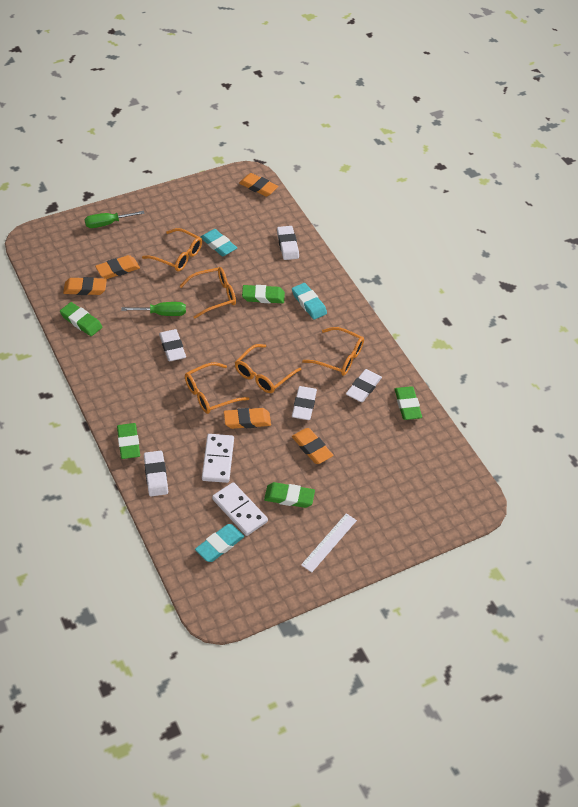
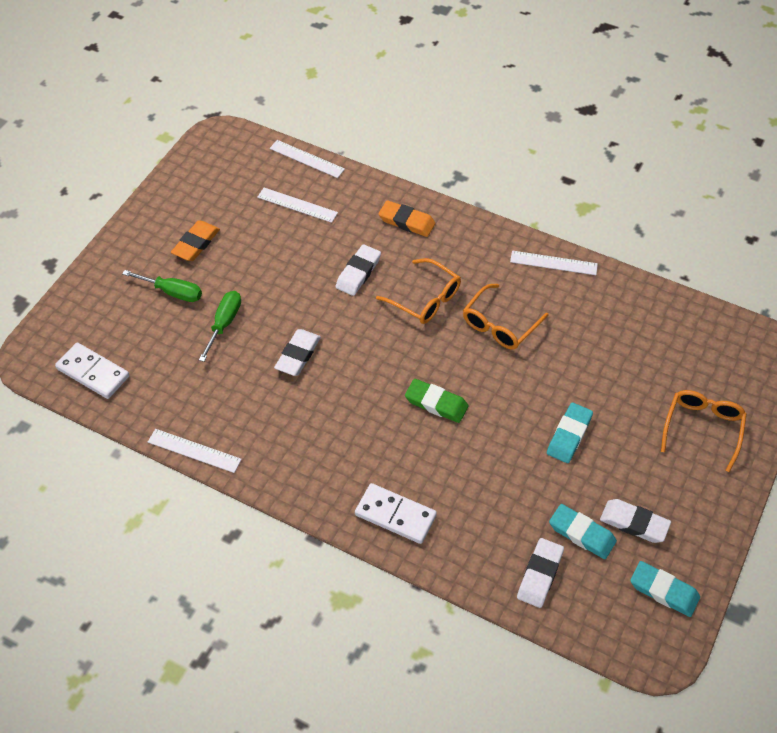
green eraser: 5 -> 1
orange eraser: 5 -> 2
orange glasses: 5 -> 3
white eraser: 5 -> 4
white ruler: 1 -> 4

